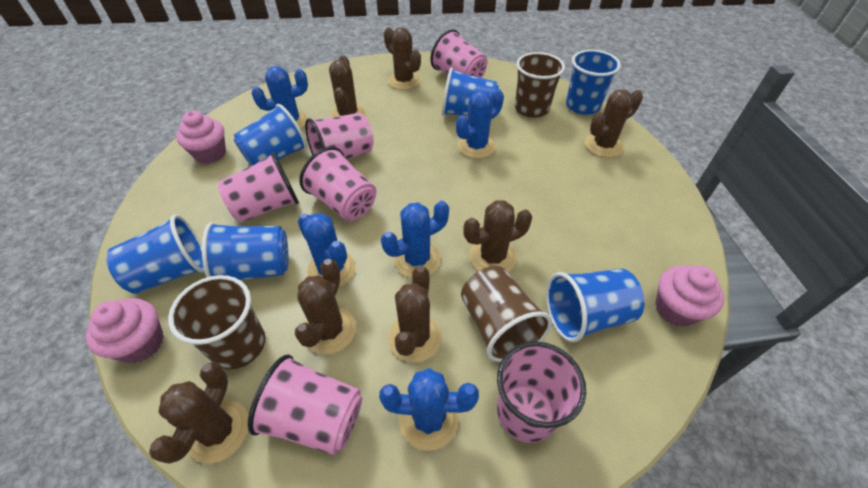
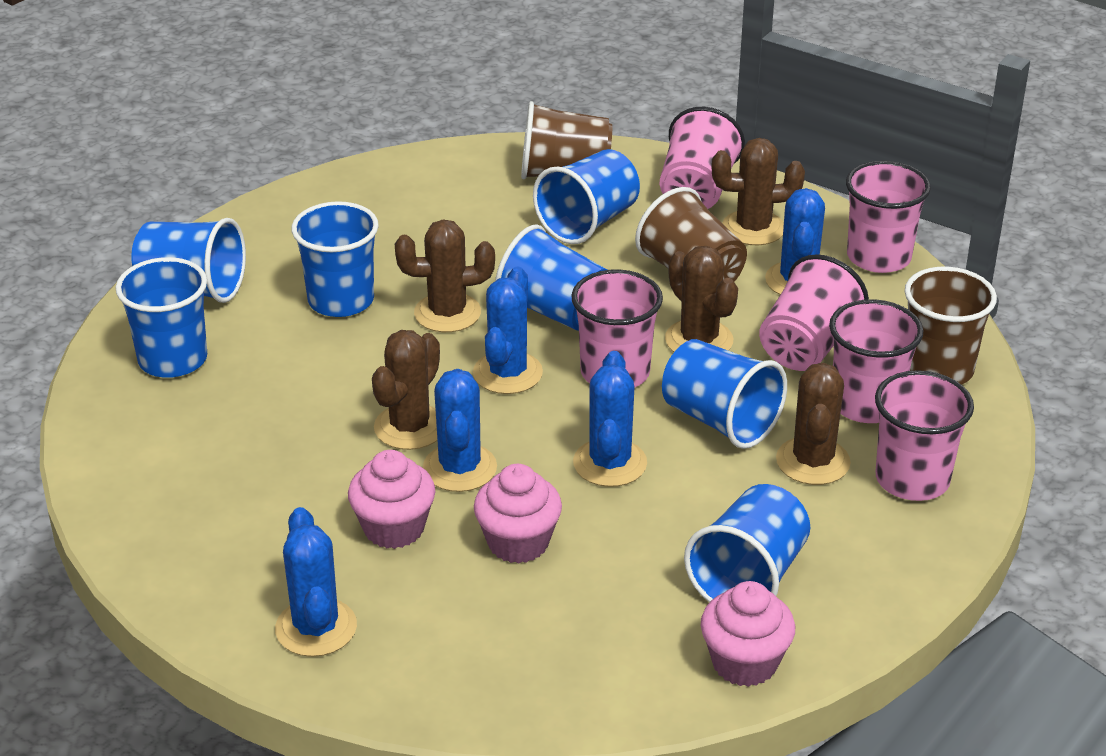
blue cup: 6 -> 7
brown cactus: 7 -> 5

